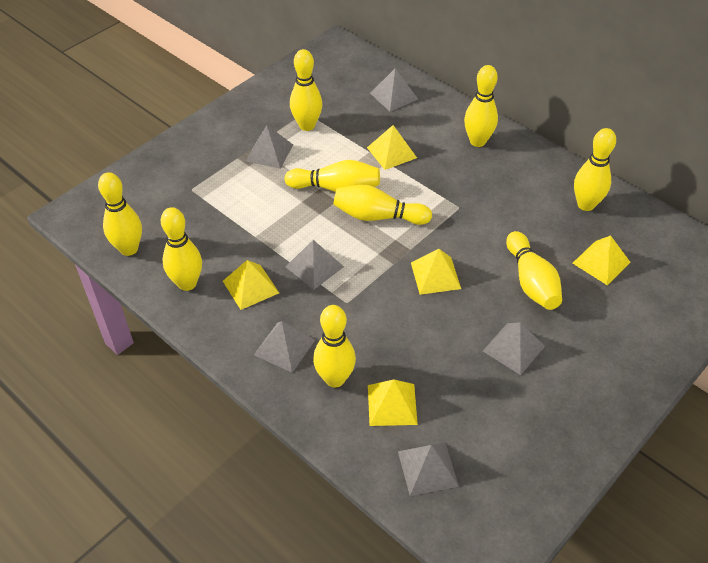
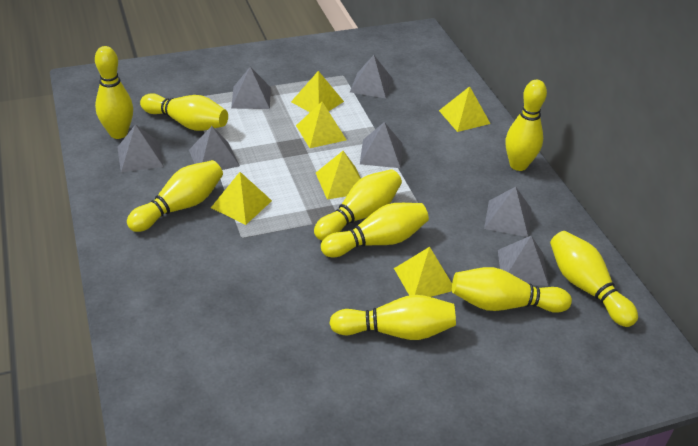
grey pyramid: 6 -> 7
yellow pyramid: 5 -> 6

